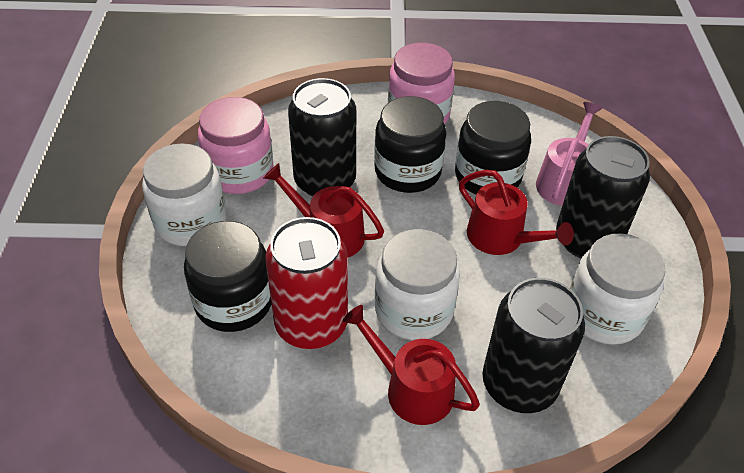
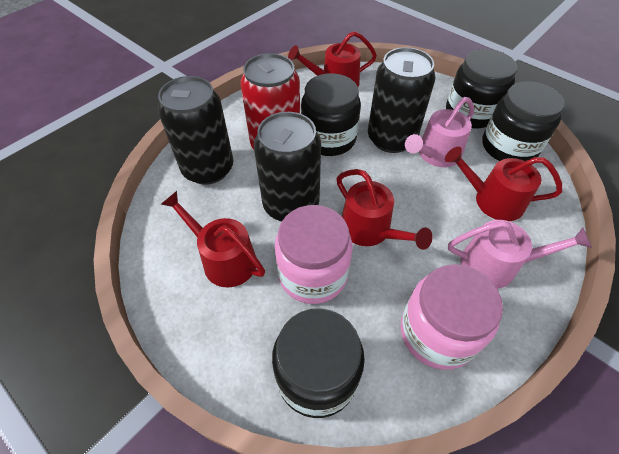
black jar: 3 -> 4
pink watering can: 1 -> 2
red watering can: 3 -> 4
white jar: 3 -> 0

